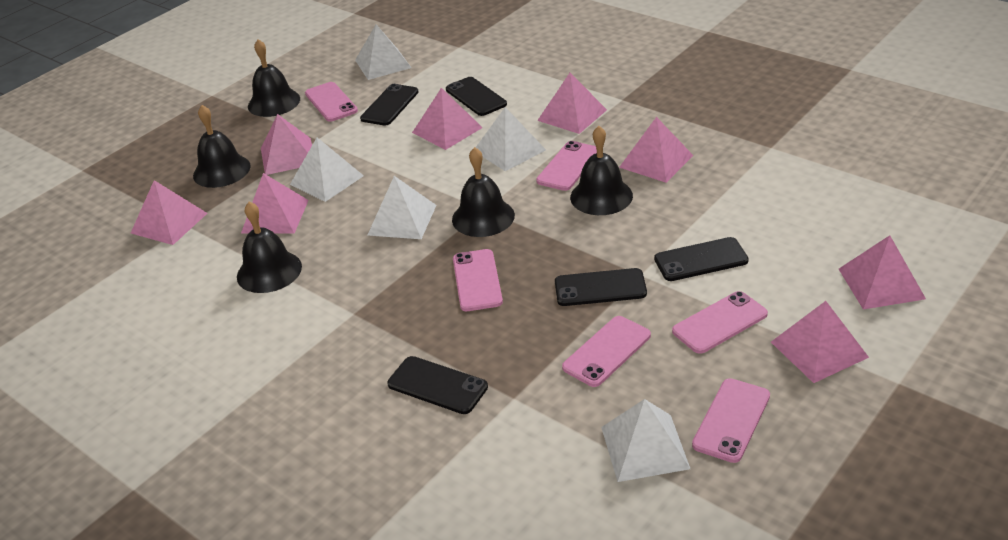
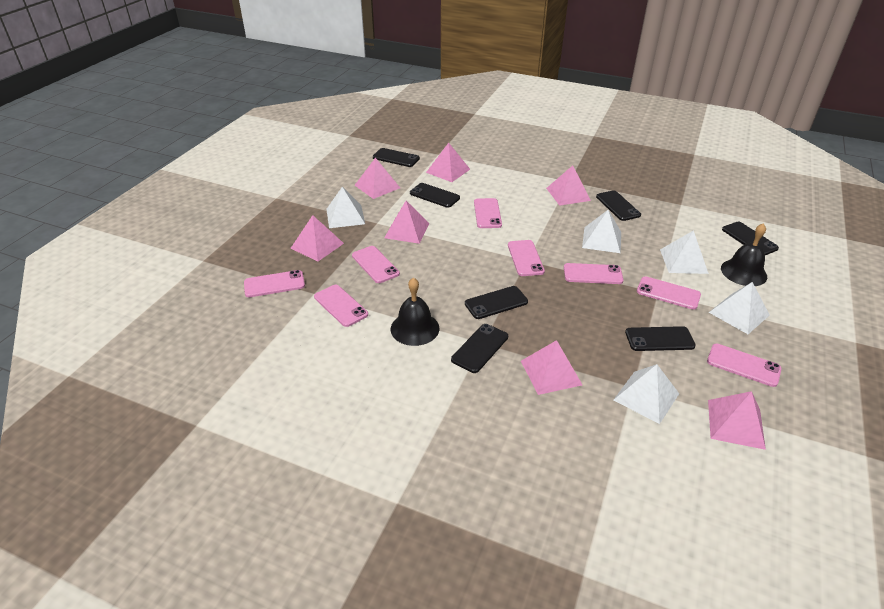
black bell: 5 -> 2
black phone: 5 -> 7
pink phone: 6 -> 8
pink pyramid: 8 -> 7

